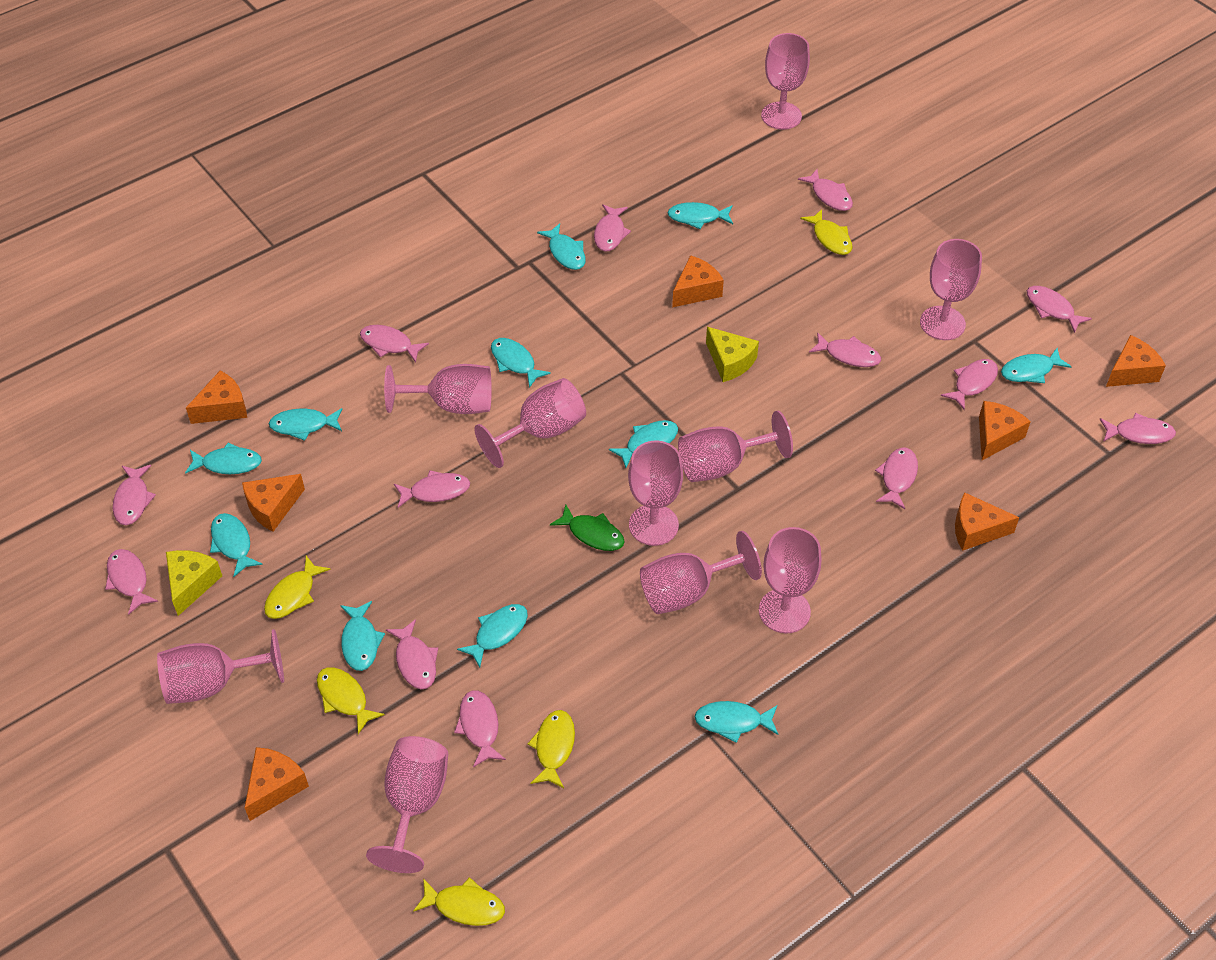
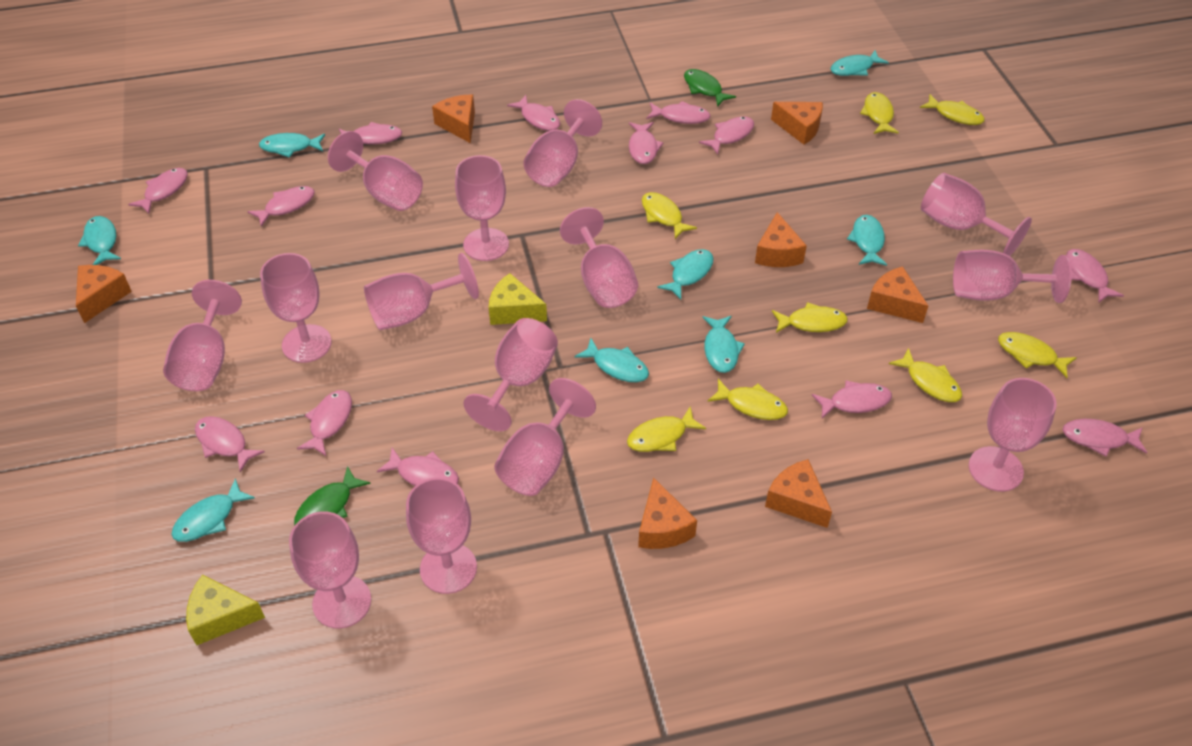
green fish: 1 -> 2
pink goblet: 10 -> 14
turquoise fish: 11 -> 8
yellow fish: 5 -> 8

